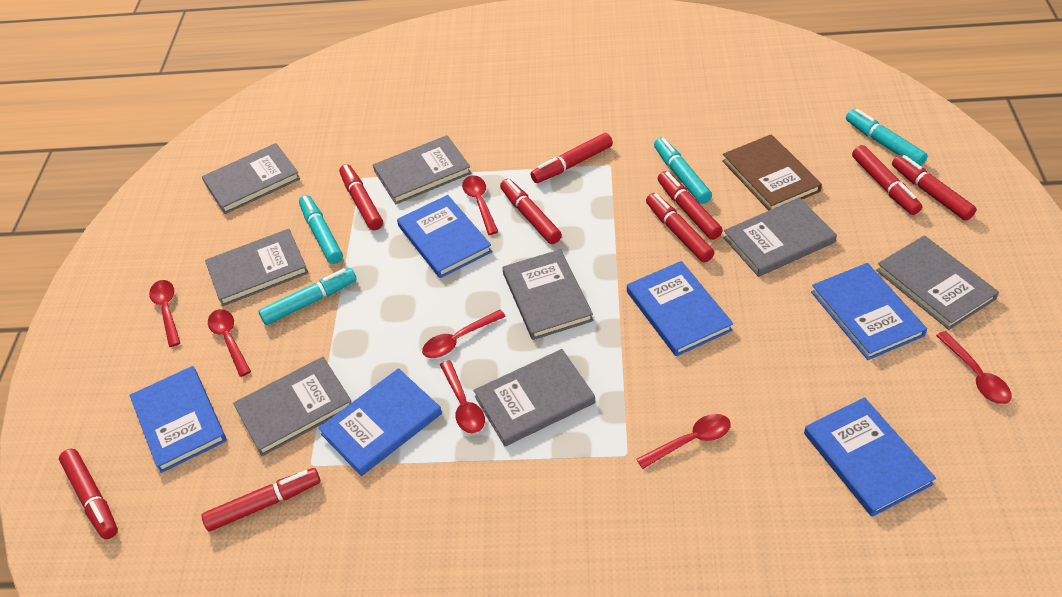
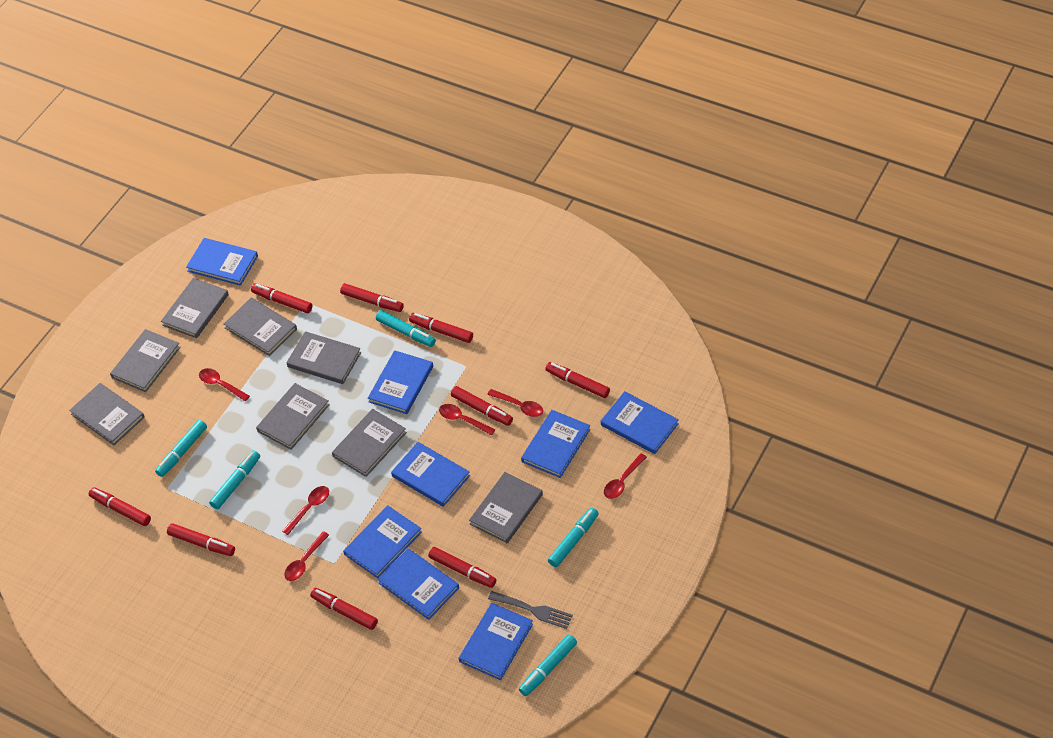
blue book: 6 -> 8
brown book: 1 -> 0
grey fork: 0 -> 1
red spoon: 7 -> 6
turquoise marker: 4 -> 5

